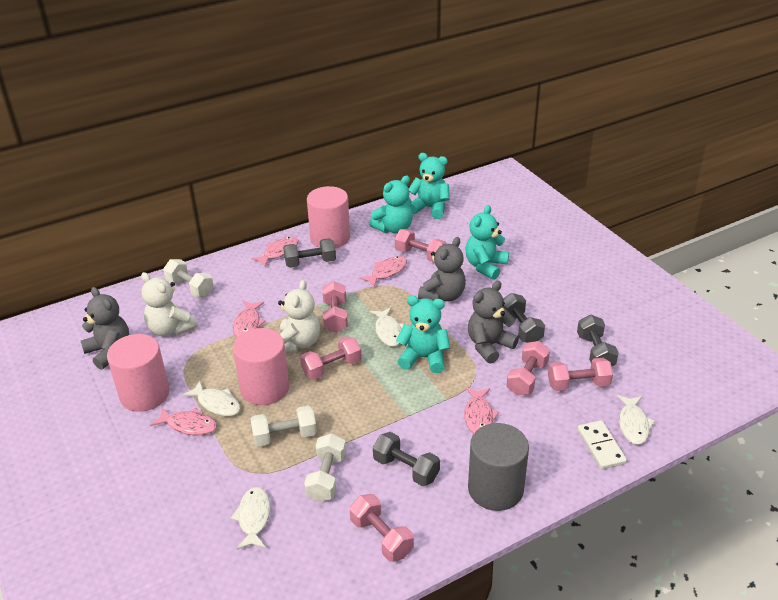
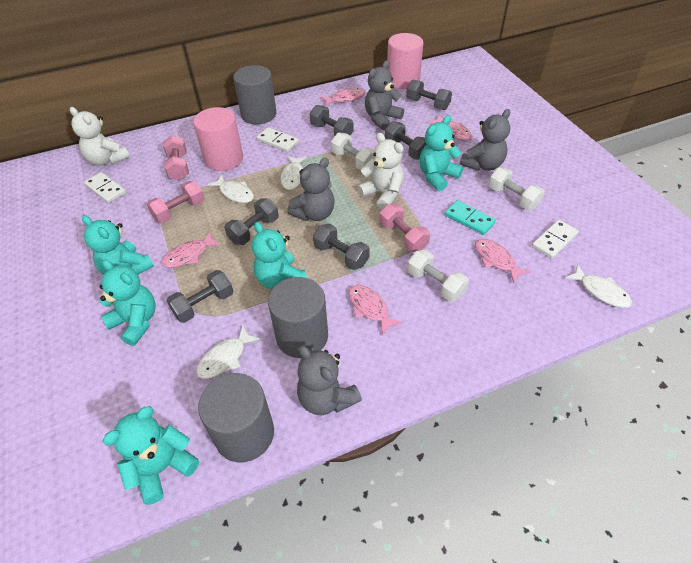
grey cylinder: 1 -> 3
grey dumbbell: 4 -> 6
grey teddy bear: 3 -> 4
pink cylinder: 3 -> 2
pink dumbbell: 6 -> 3
turquoise domino: 0 -> 1
turquoise teddy bear: 4 -> 5
white domino: 1 -> 3

